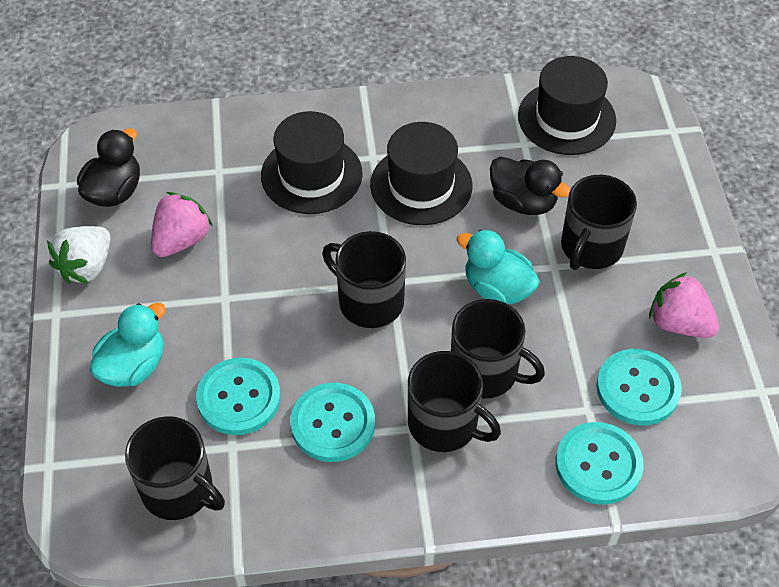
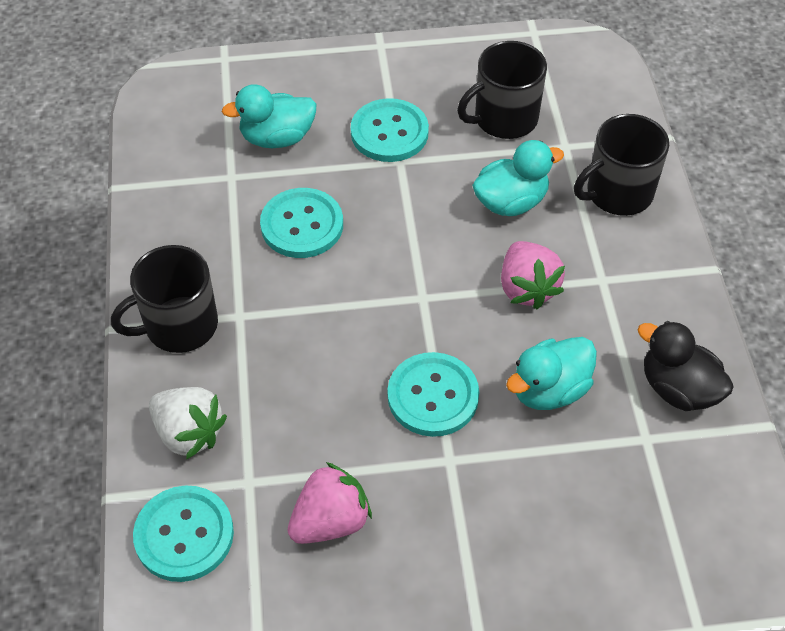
black duck: 2 -> 1
black hat: 3 -> 0
black mug: 5 -> 3
turquoise duck: 2 -> 3

